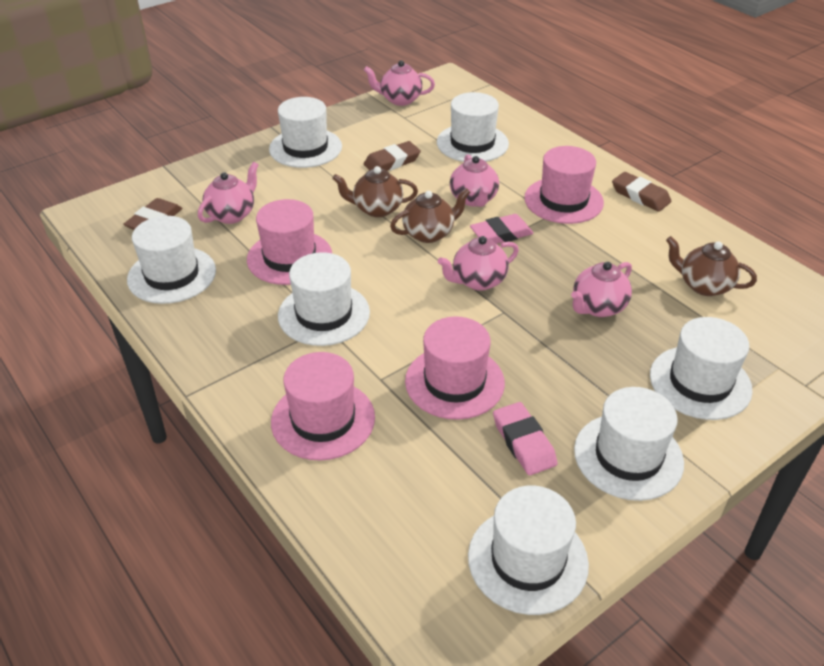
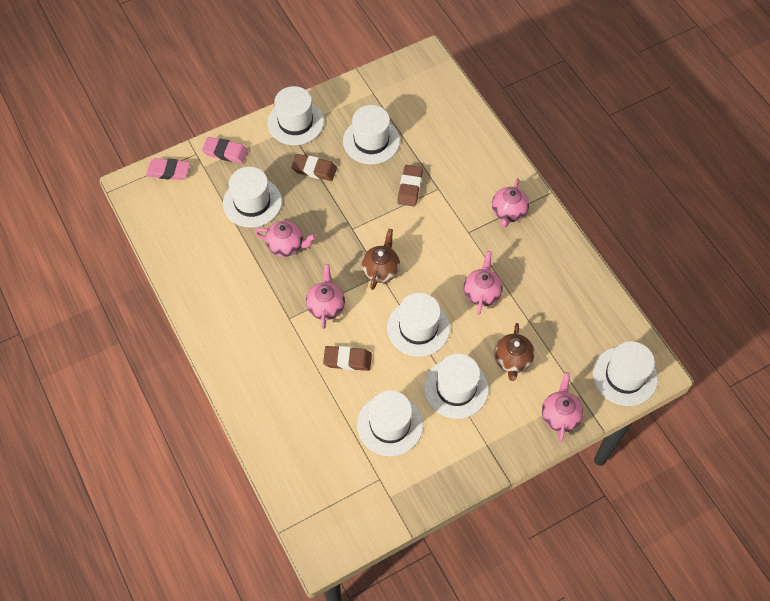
brown teapot: 3 -> 2
pink hat: 4 -> 0

